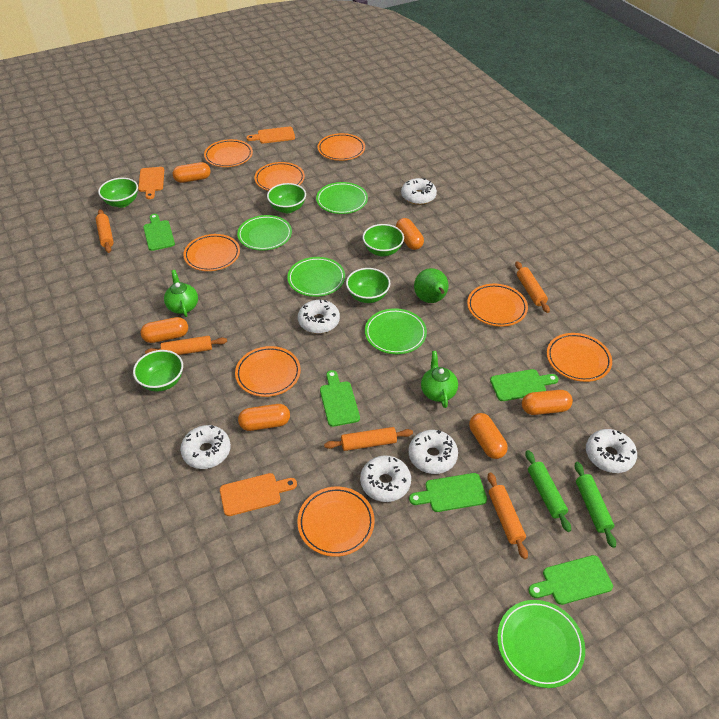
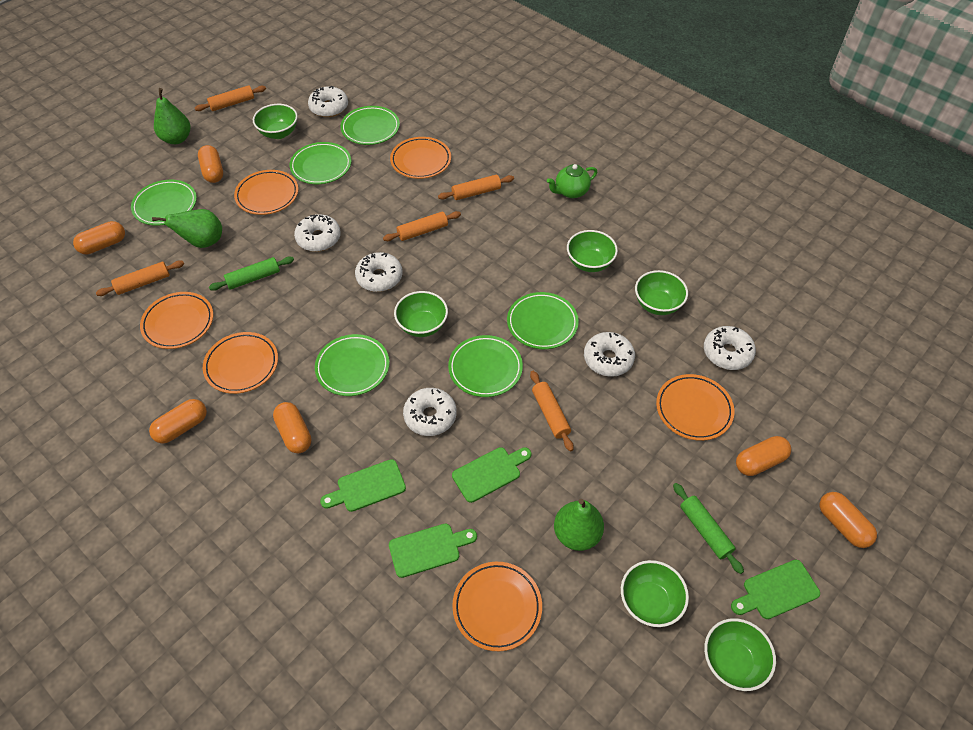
green bowl: 5 -> 6
green cutting board: 5 -> 4
green pear: 1 -> 3
green plate: 5 -> 6
green teapot: 2 -> 1
orange cutting board: 3 -> 0
orange plate: 8 -> 6

